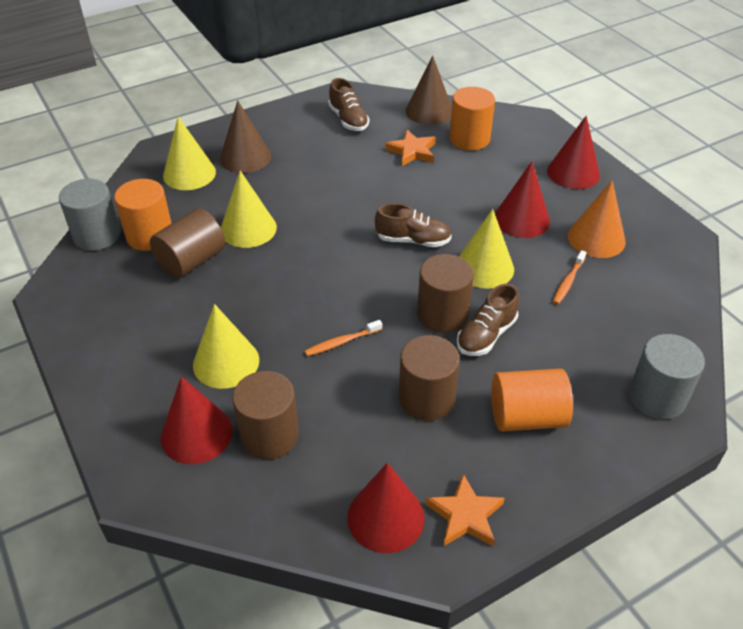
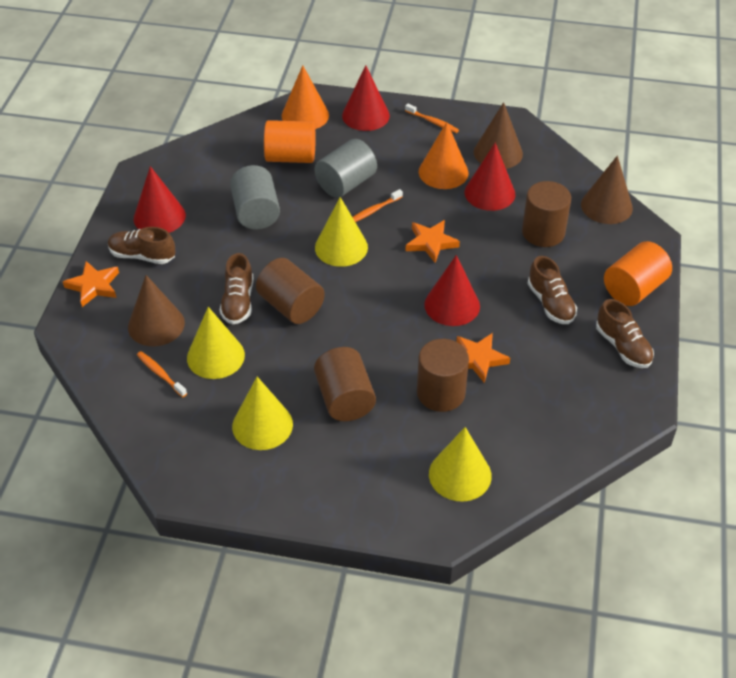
brown cone: 2 -> 3
brown shoe: 3 -> 4
orange cone: 1 -> 2
orange cylinder: 3 -> 2
orange star: 2 -> 3
orange toothbrush: 2 -> 3

